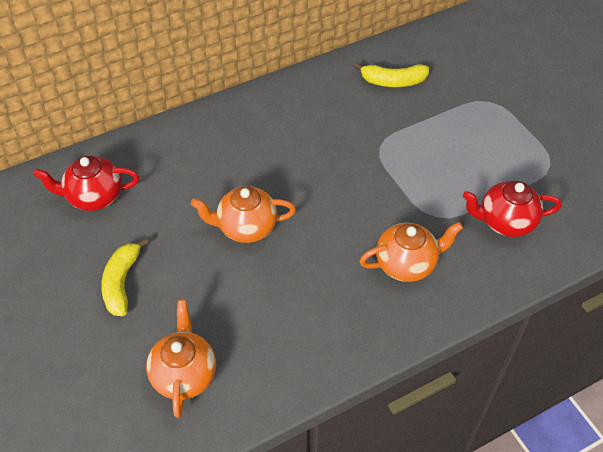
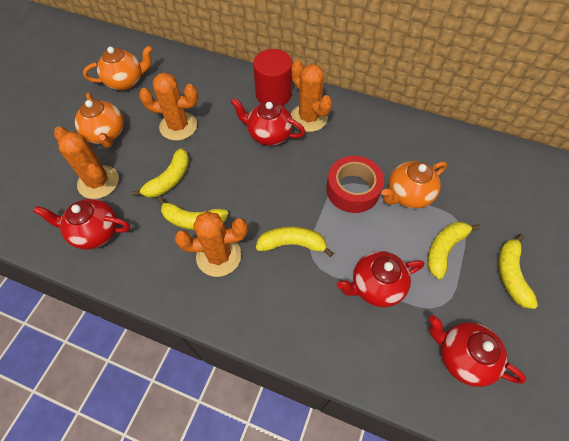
orange cactus: 0 -> 4
red cylinder: 0 -> 1
red tape: 0 -> 1
red teapot: 2 -> 4
yellow banana: 2 -> 5

